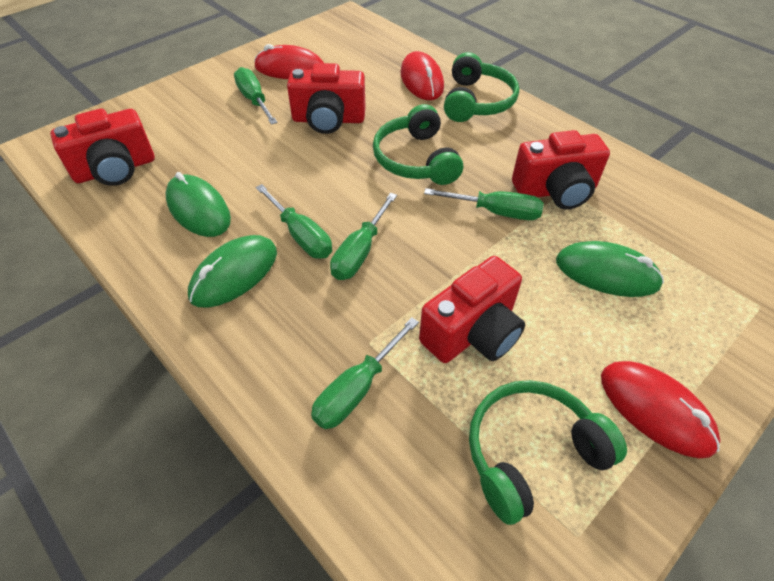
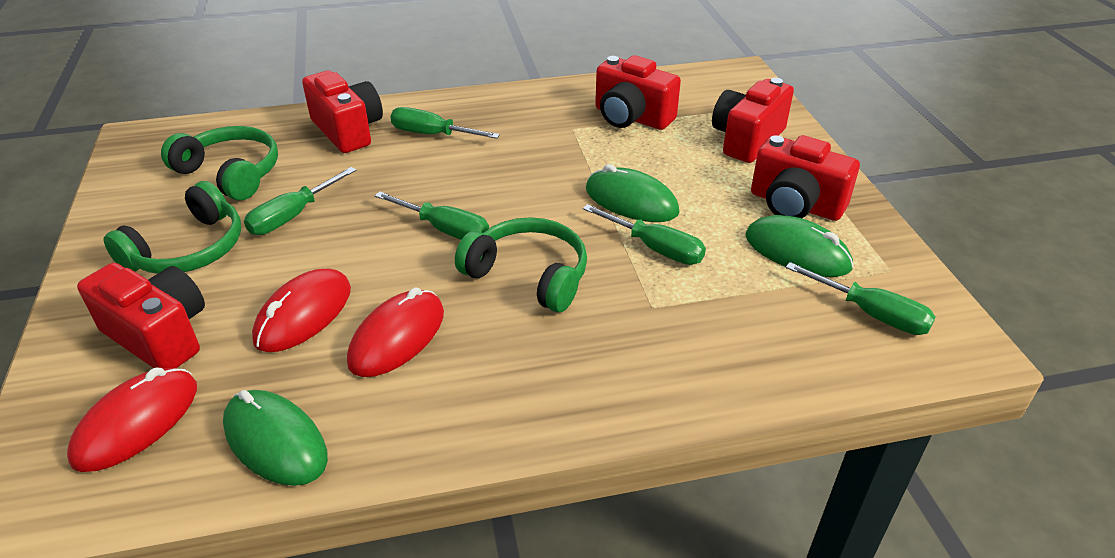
red camera: 4 -> 5

